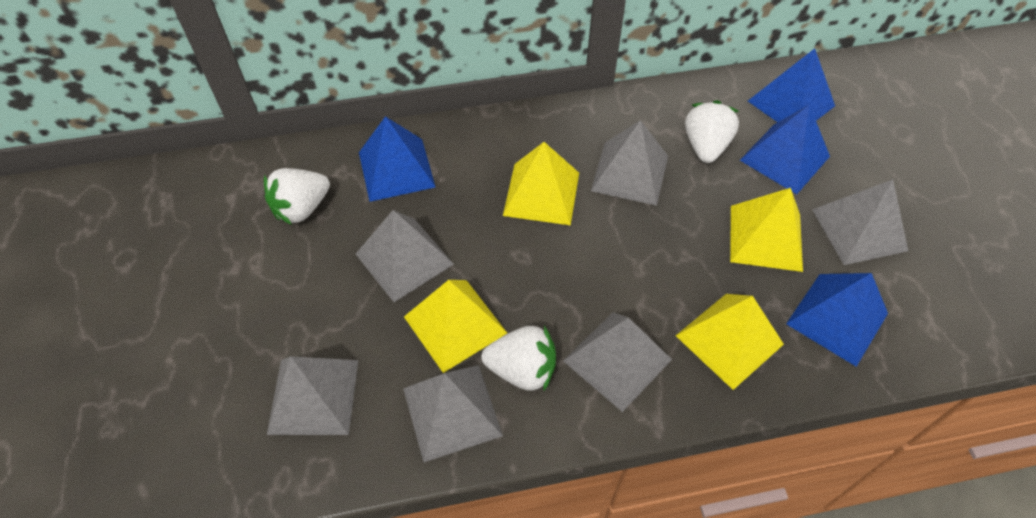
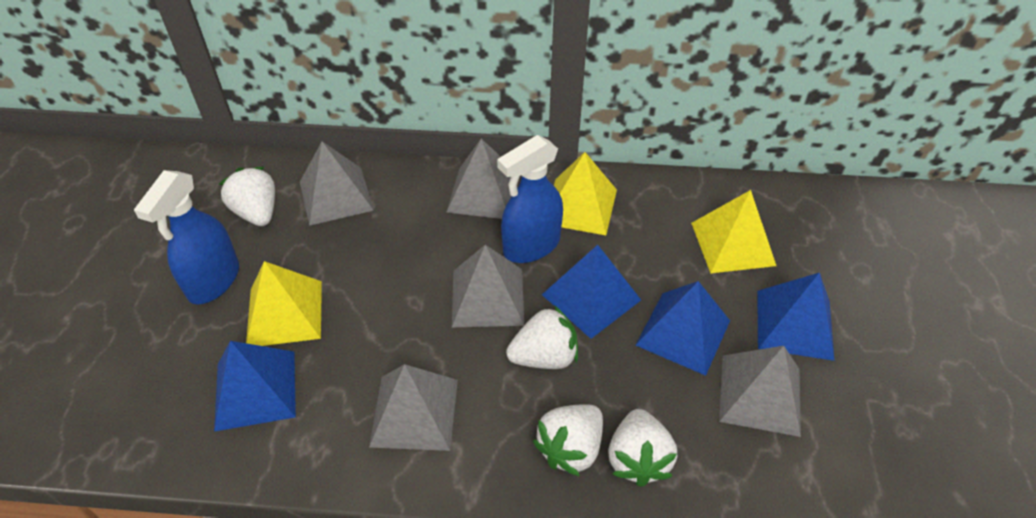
blue spray bottle: 0 -> 2
grey pyramid: 6 -> 5
white strawberry: 3 -> 4
yellow pyramid: 4 -> 3

